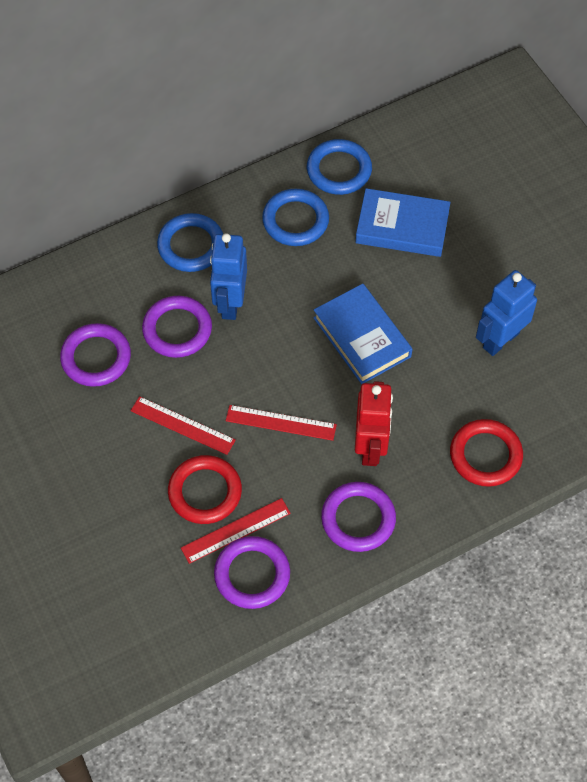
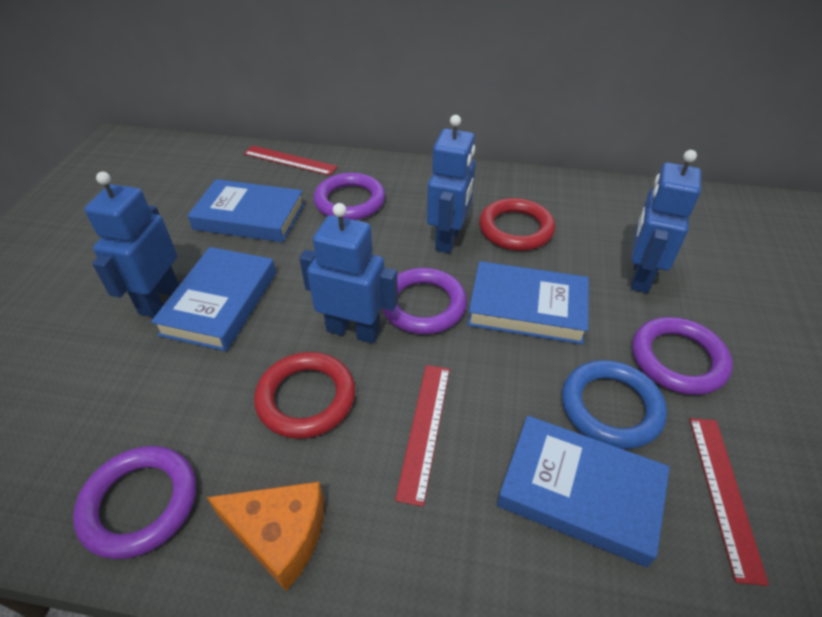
blue book: 2 -> 4
blue ring: 3 -> 1
blue robot: 2 -> 4
orange cheese: 0 -> 1
red robot: 1 -> 0

